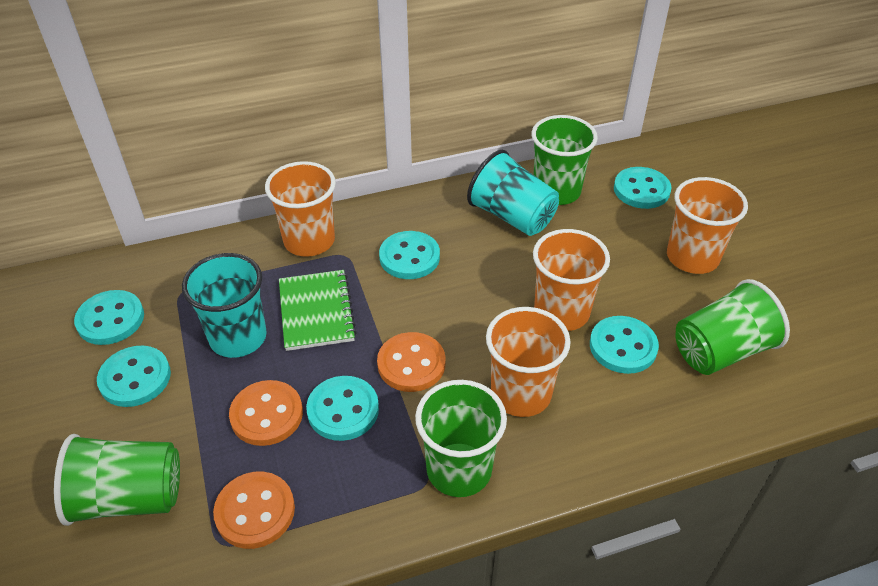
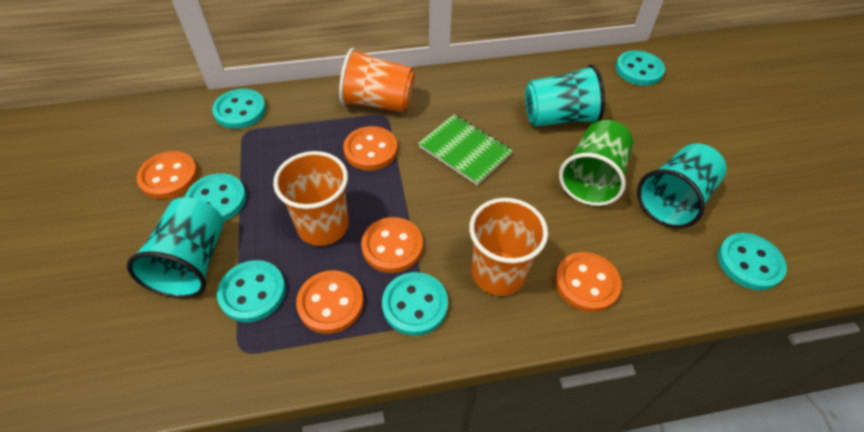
green cup: 4 -> 1
orange button: 3 -> 5
orange cup: 4 -> 3
turquoise cup: 2 -> 3

